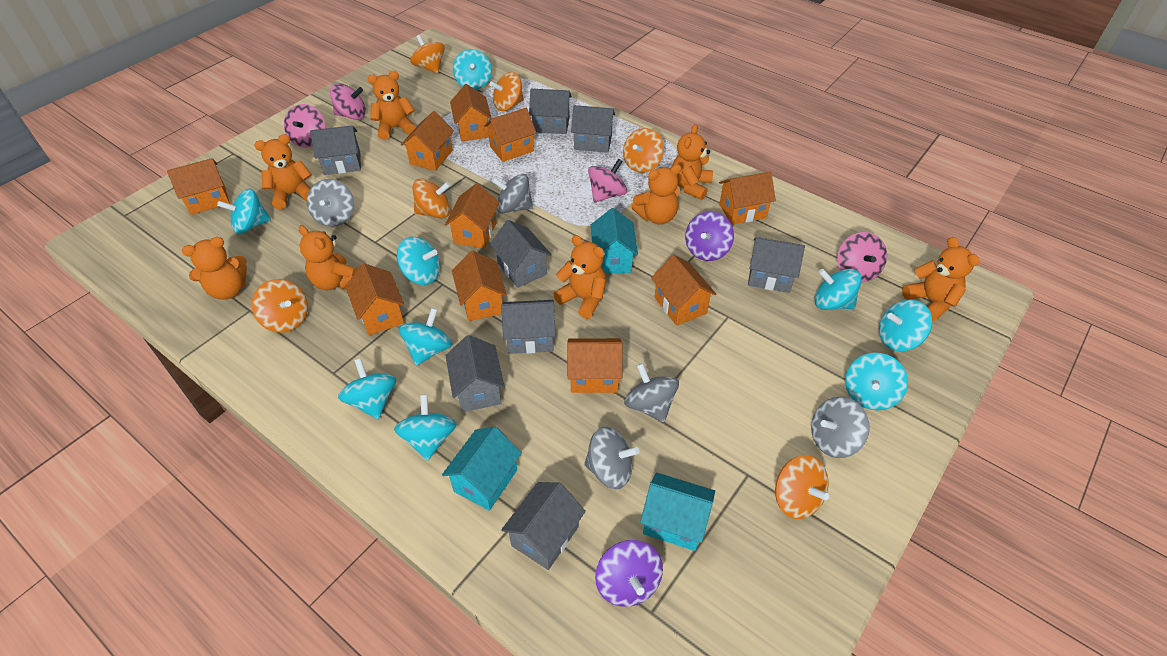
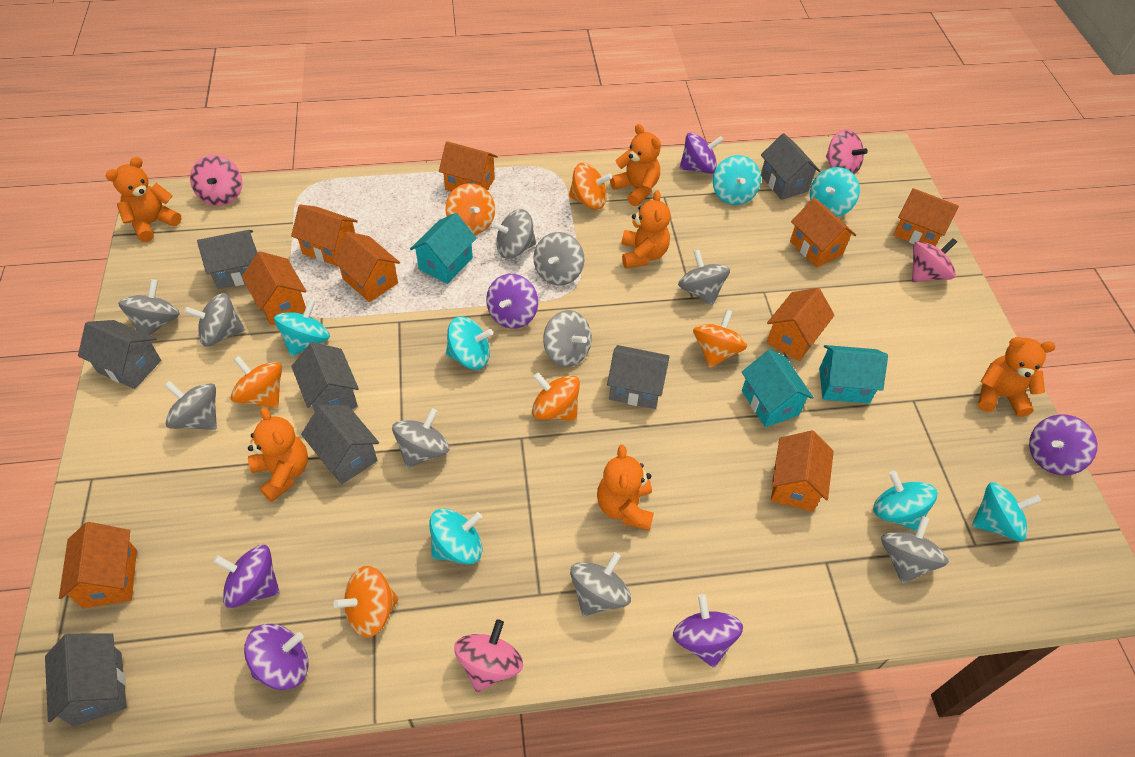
grey house: 8 -> 7
grey spinning top: 5 -> 10
orange house: 10 -> 9
orange teddy bear: 8 -> 6
purple spinning top: 2 -> 6
turquoise spinning top: 9 -> 7

